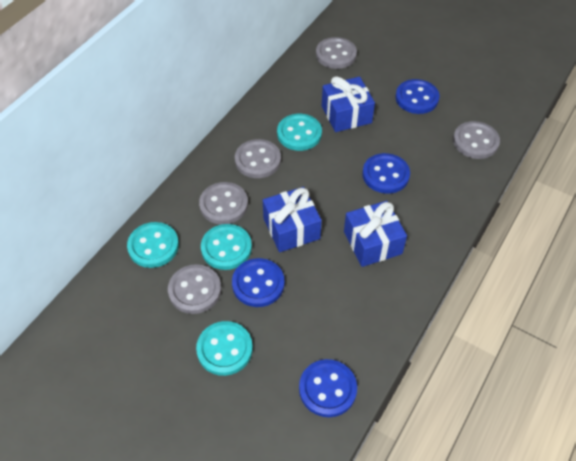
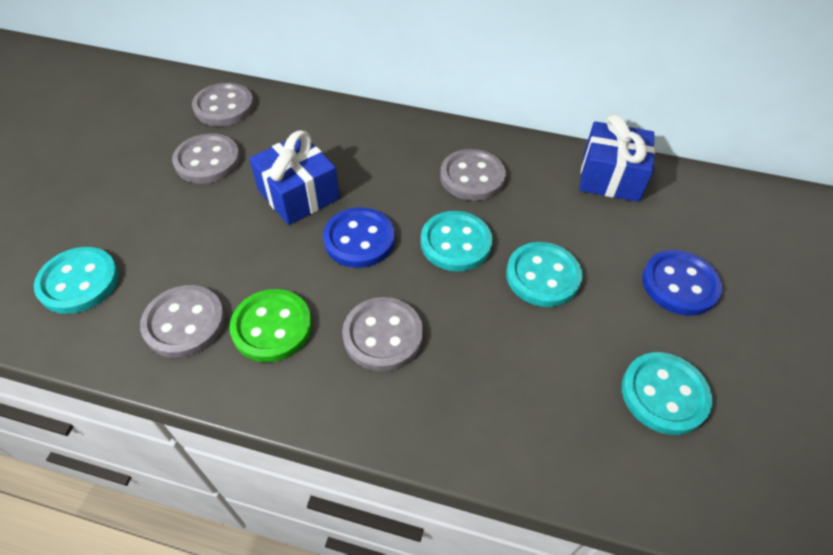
blue button: 4 -> 2
blue gift: 3 -> 2
green button: 0 -> 1

